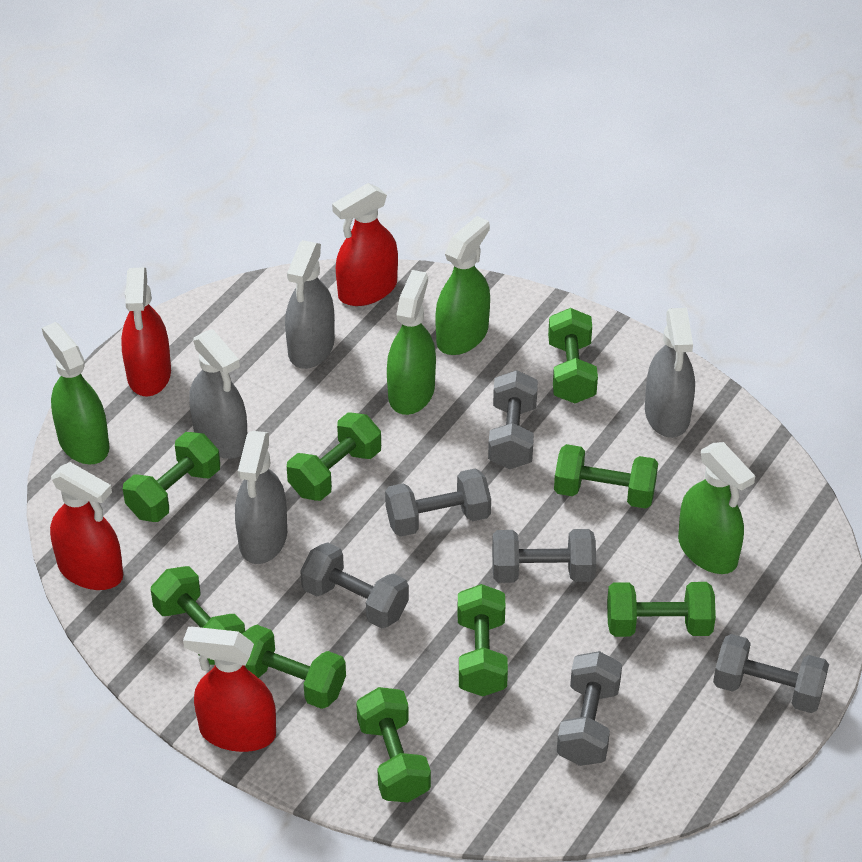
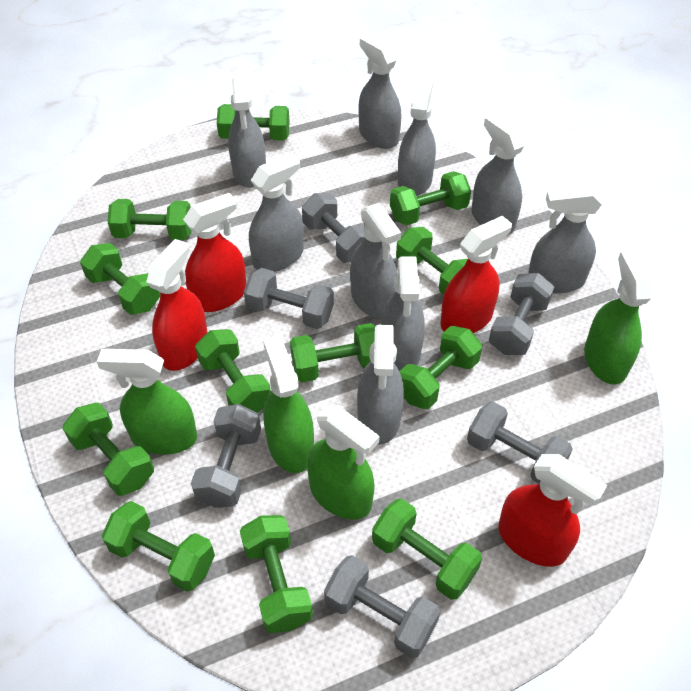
green dumbbell: 9 -> 12
grey spray bottle: 4 -> 9

